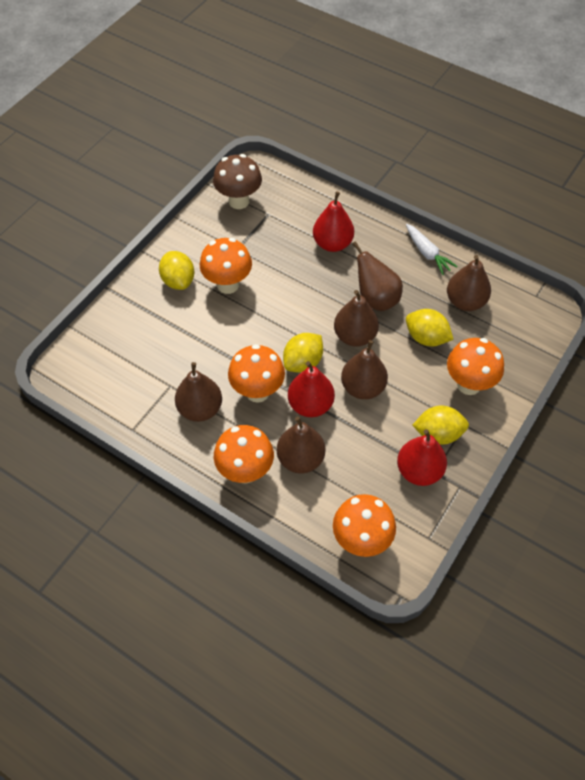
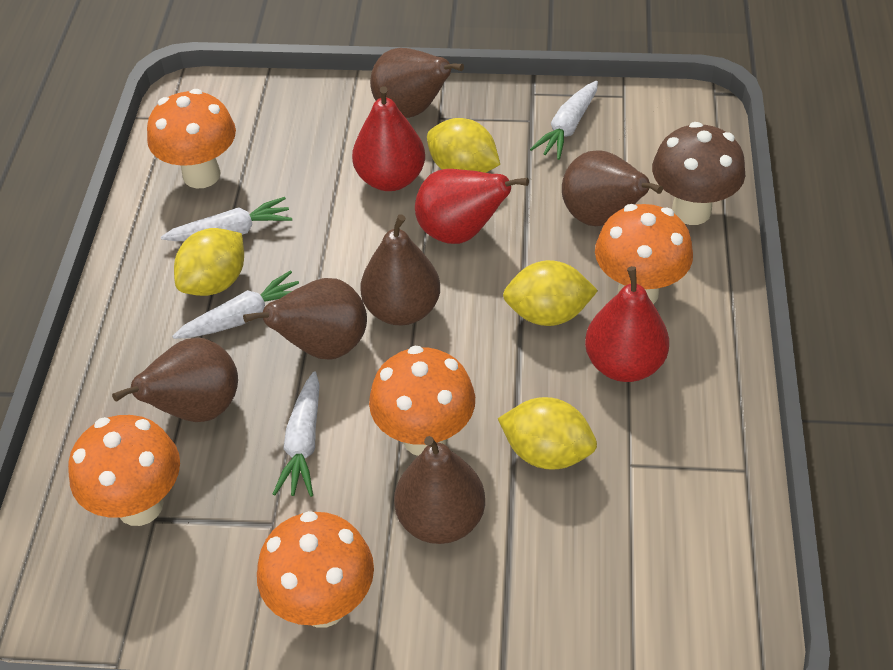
white carrot: 1 -> 4

